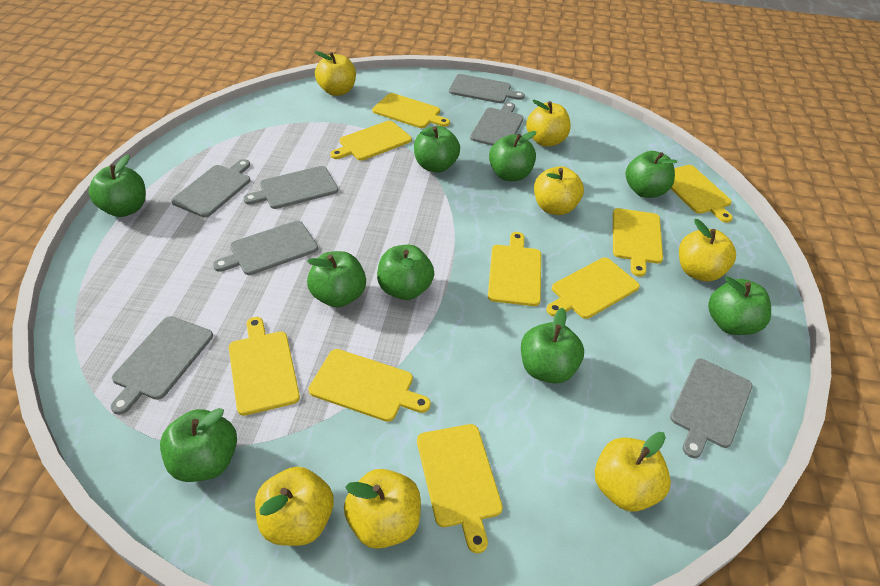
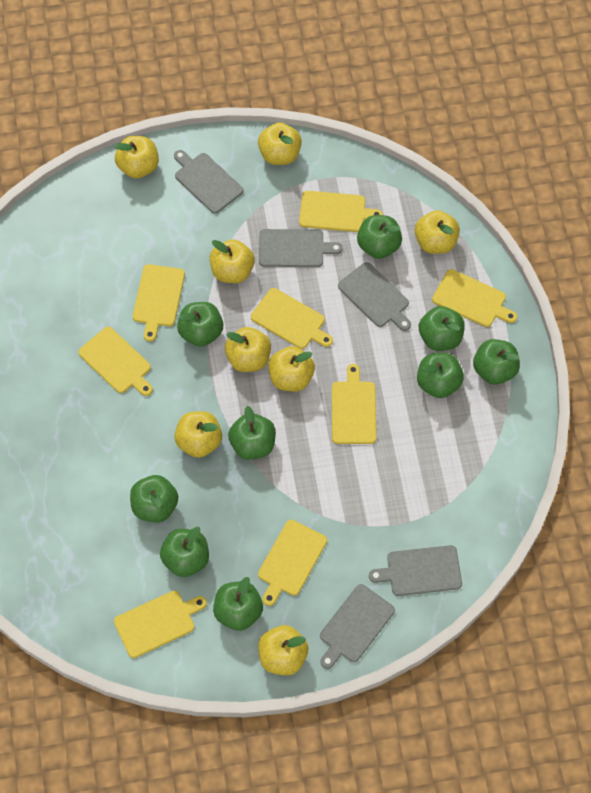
grey cutting board: 7 -> 5
yellow apple: 7 -> 8
yellow cutting board: 9 -> 8

